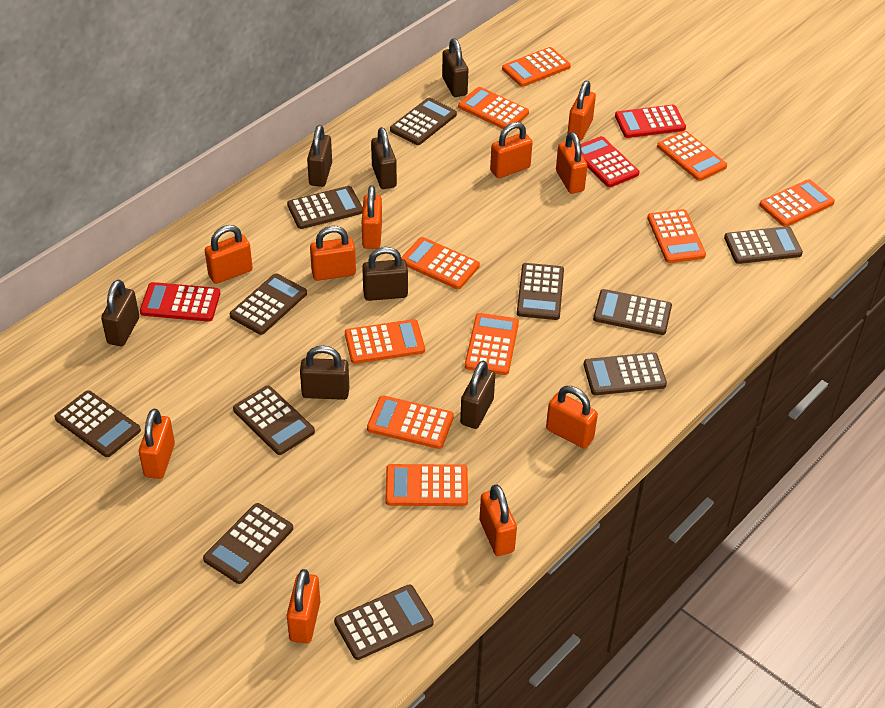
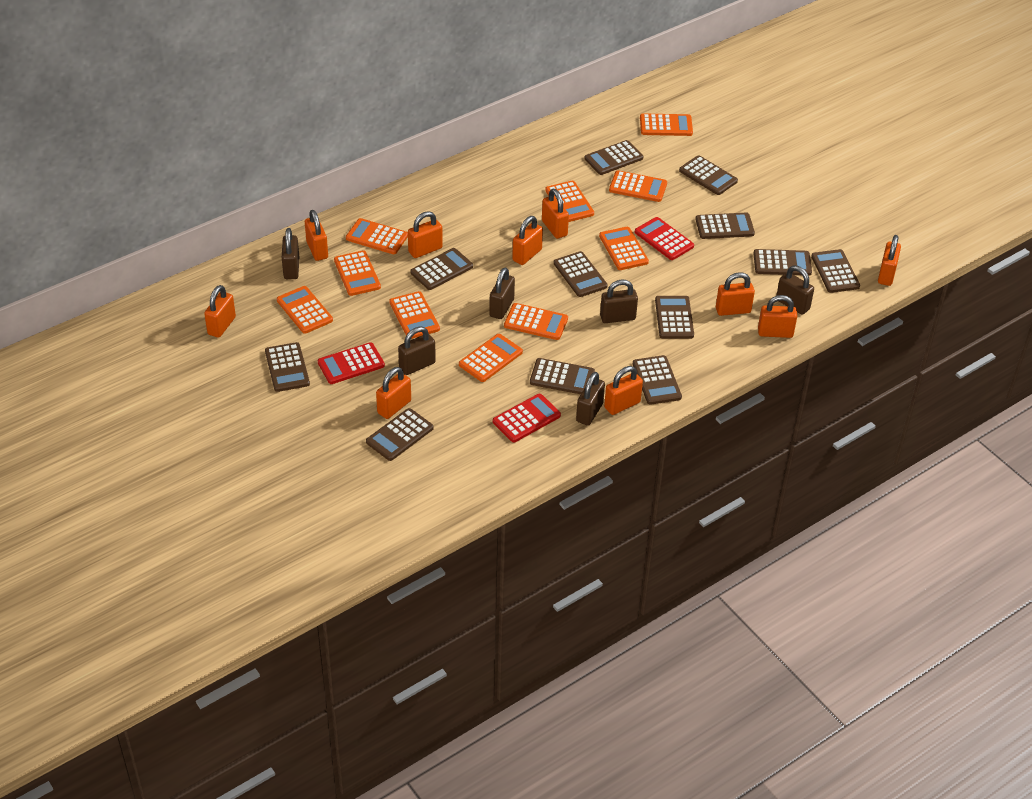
brown calculator: 11 -> 12
brown padlock: 7 -> 6

